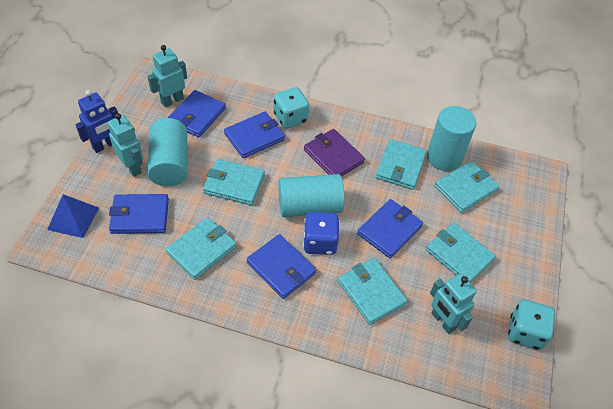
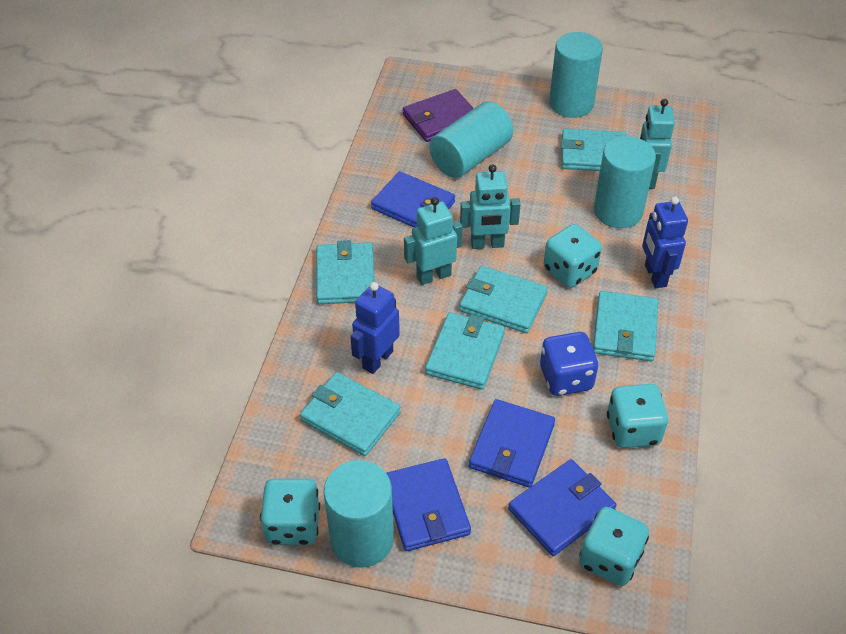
blue pyramid: 1 -> 0
blue robot: 1 -> 2
blue wallet: 5 -> 4
turquoise cylinder: 3 -> 4
turquoise dice: 2 -> 4

